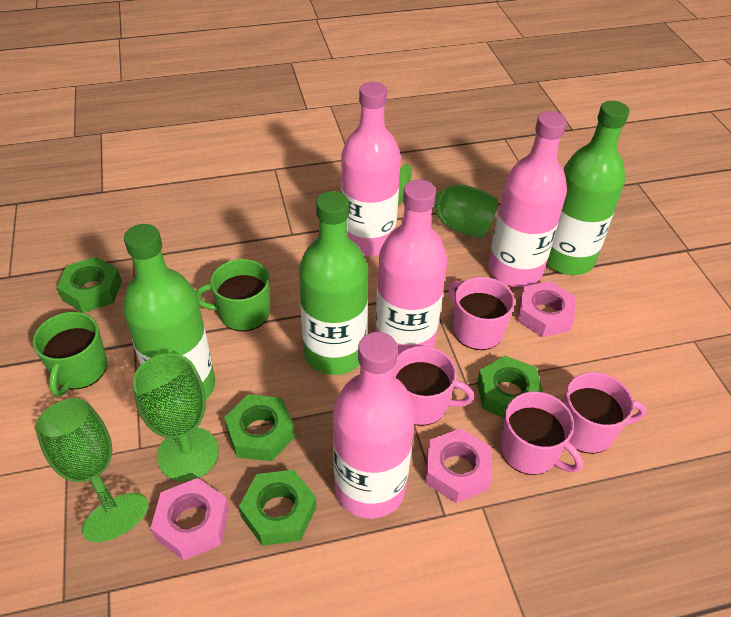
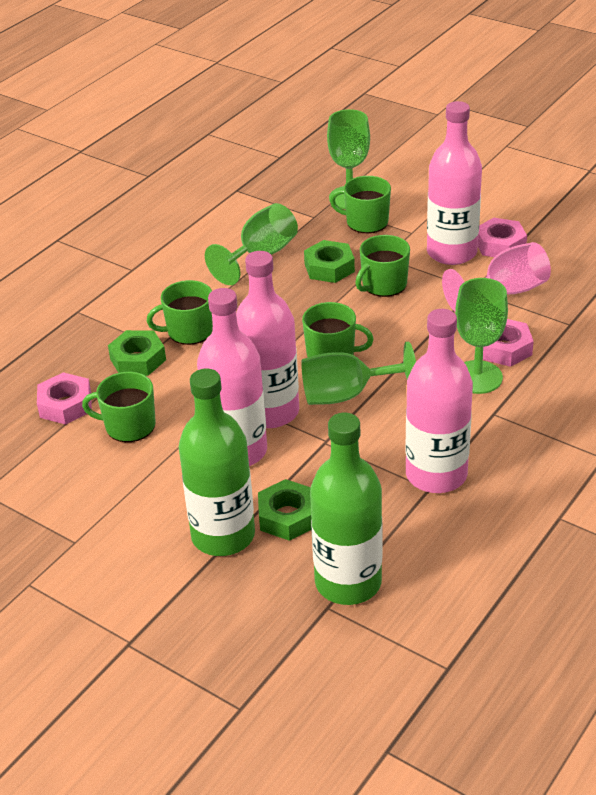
green bottle: 3 -> 2
green goblet: 3 -> 4
green mug: 2 -> 5
green nut: 4 -> 3
pink goblet: 0 -> 1
pink mug: 4 -> 0

